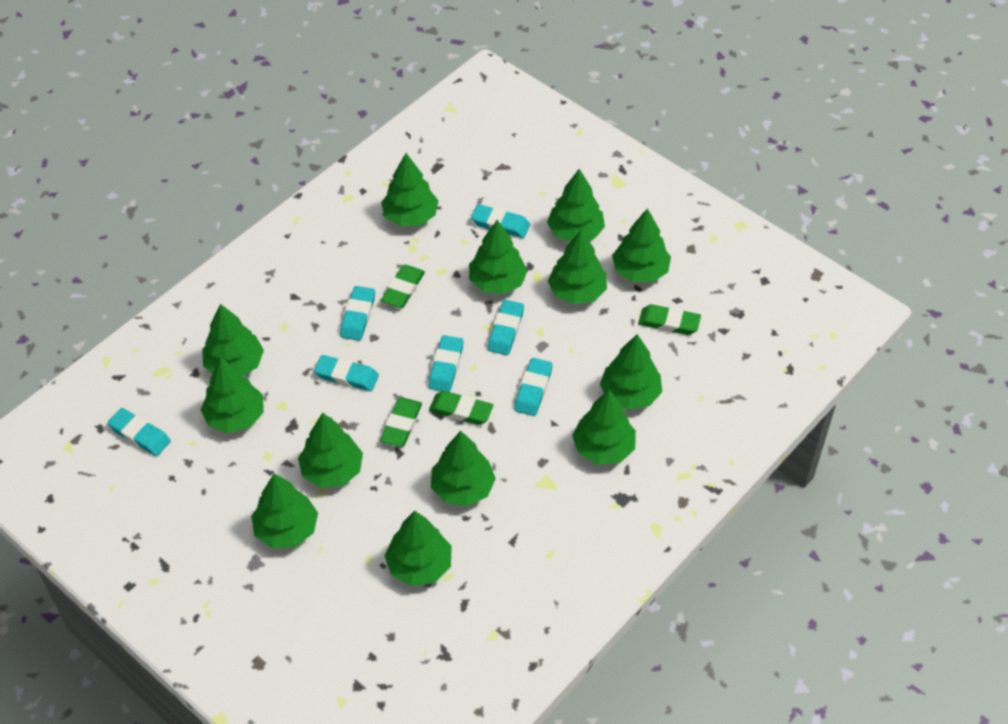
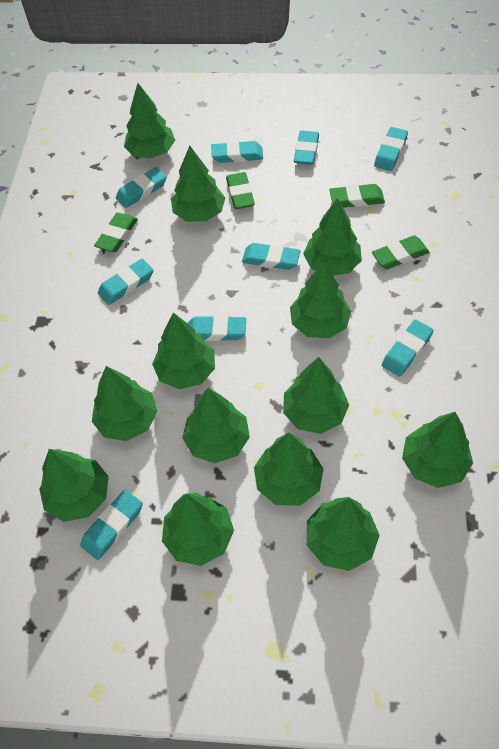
turquoise eraser: 7 -> 9

